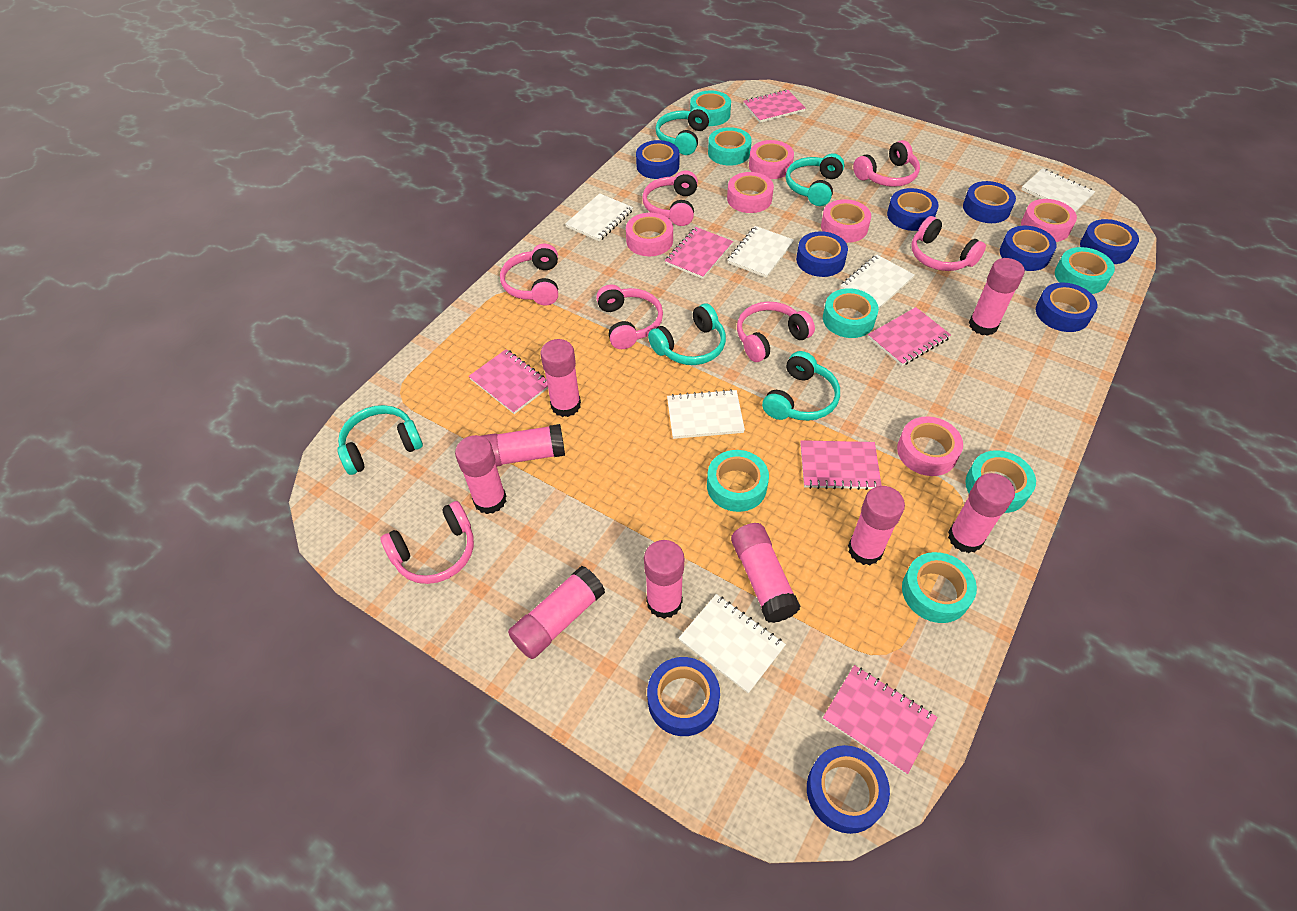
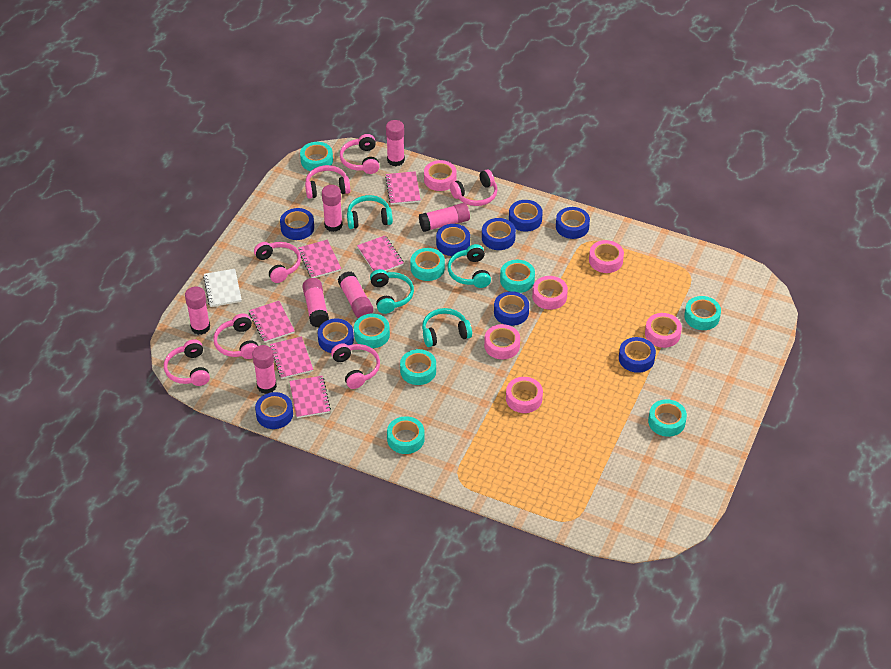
pink glue stick: 9 -> 7
turquoise headphones: 5 -> 4
turquoise tape: 7 -> 8
white notebook: 6 -> 1

